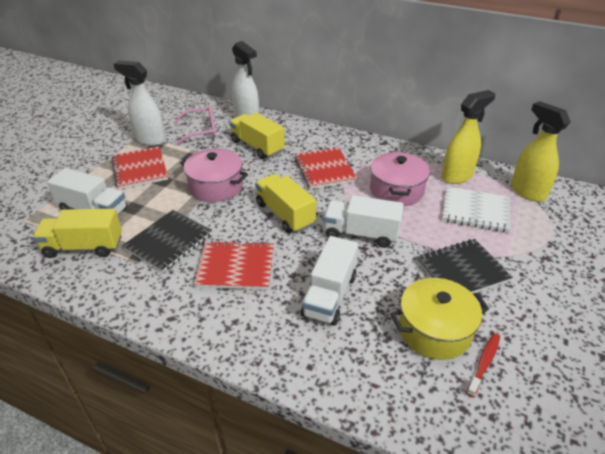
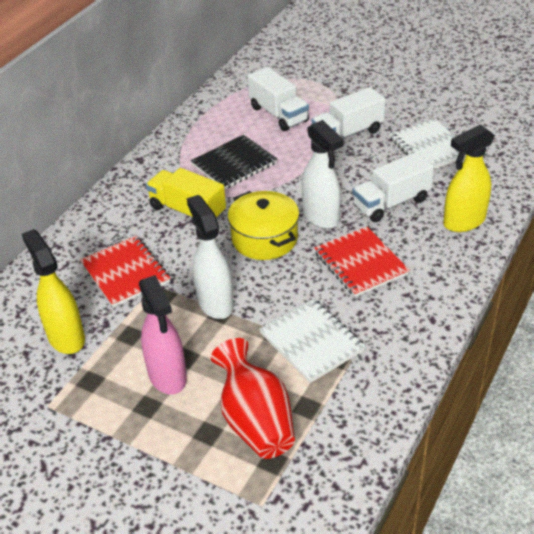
black notebook: 2 -> 1
pink glasses: 1 -> 0
pink pot: 2 -> 0
pink spray bottle: 0 -> 1
red notebook: 3 -> 2
red toothbrush: 1 -> 0
red vase: 0 -> 1
white notebook: 1 -> 2
yellow truck: 3 -> 1

